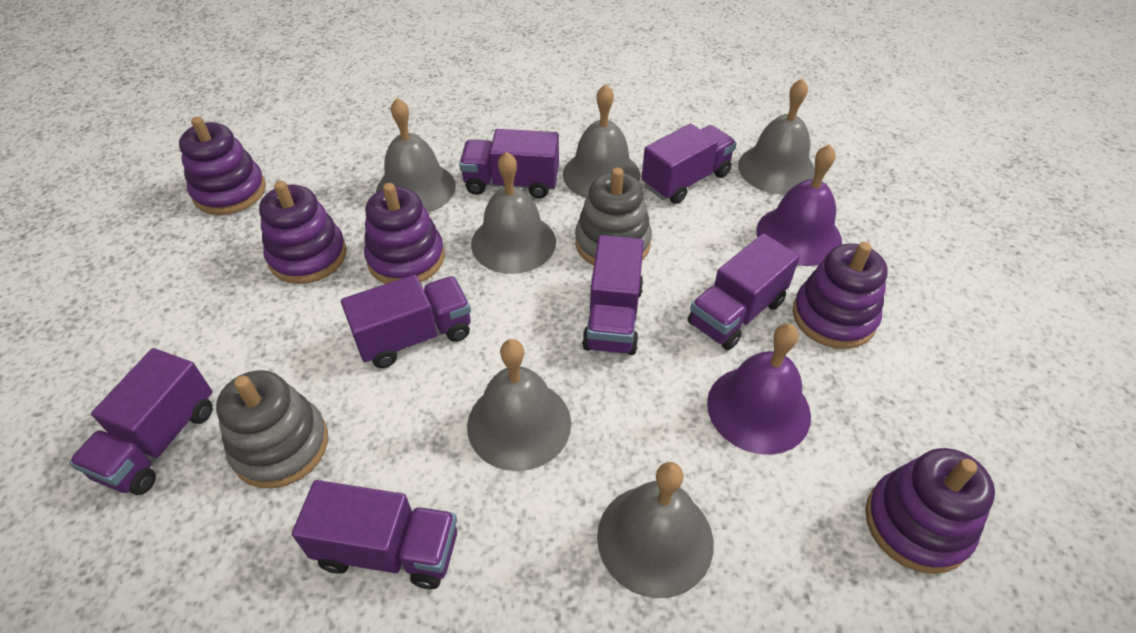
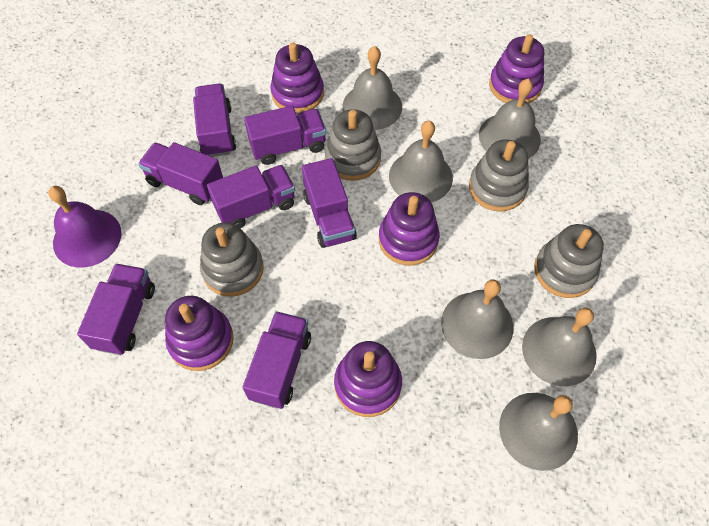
grey stacking toy: 2 -> 4
purple bell: 2 -> 1

